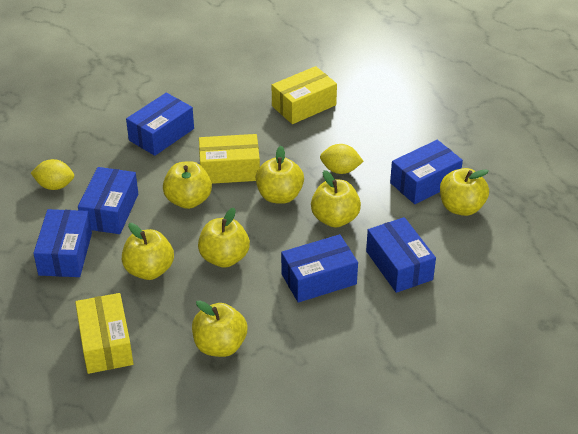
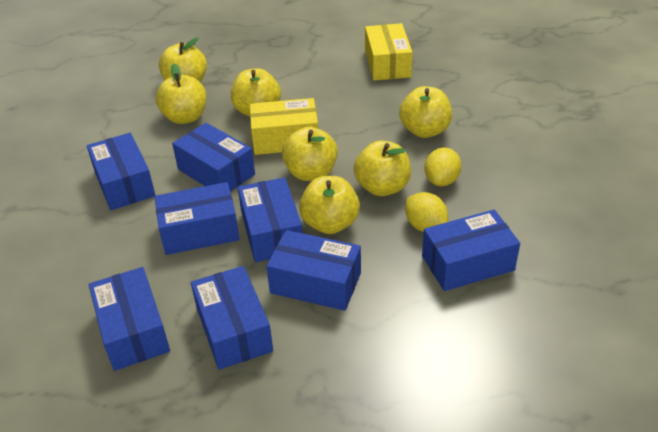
blue box: 6 -> 8
yellow box: 3 -> 2

